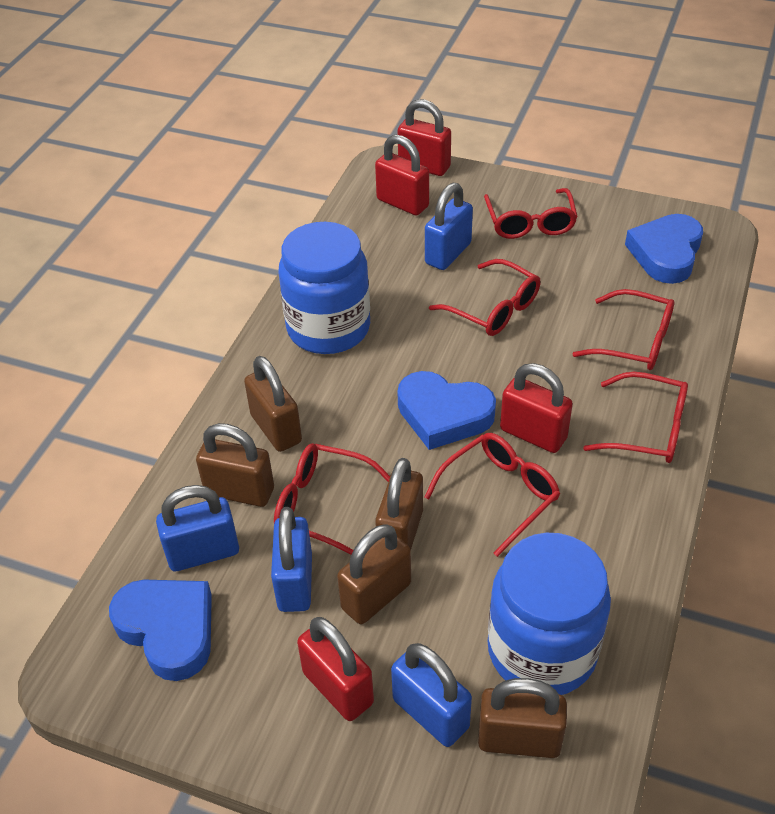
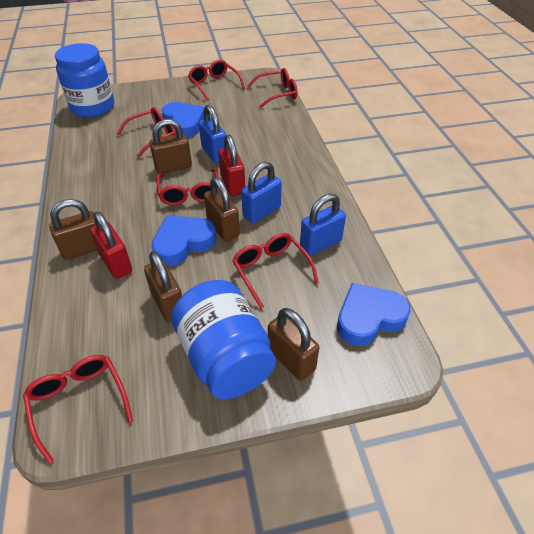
blue padlock: 4 -> 3
red padlock: 4 -> 2

